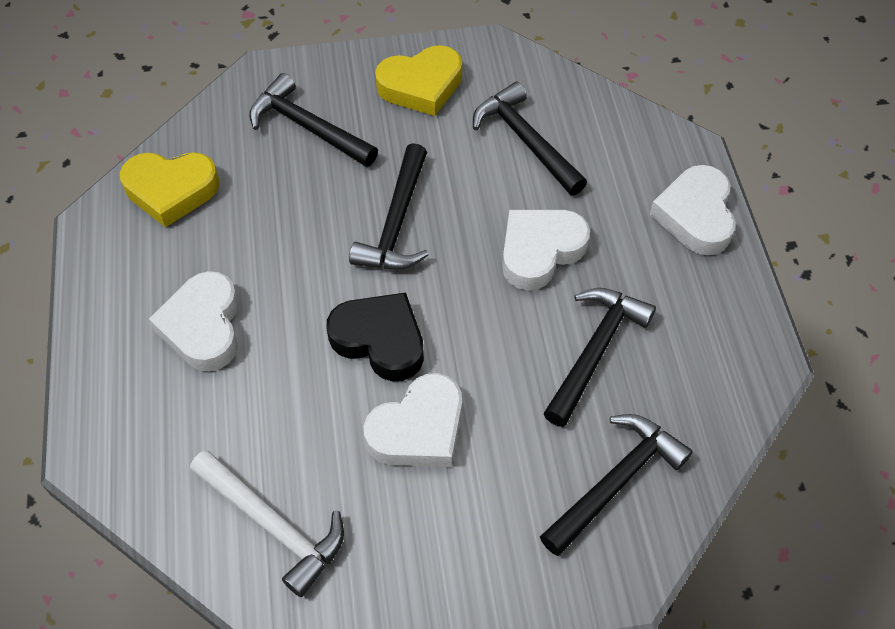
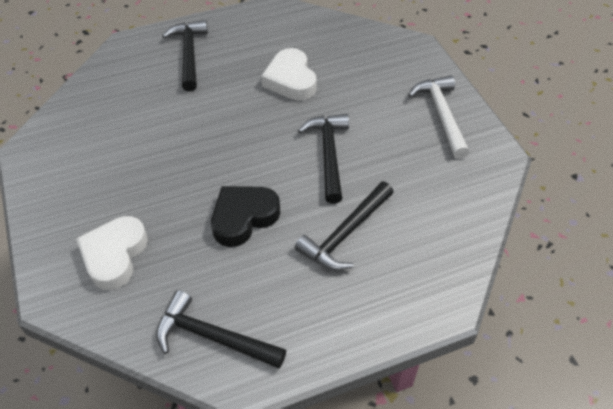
black hammer: 5 -> 4
white heart: 4 -> 2
yellow heart: 2 -> 0

